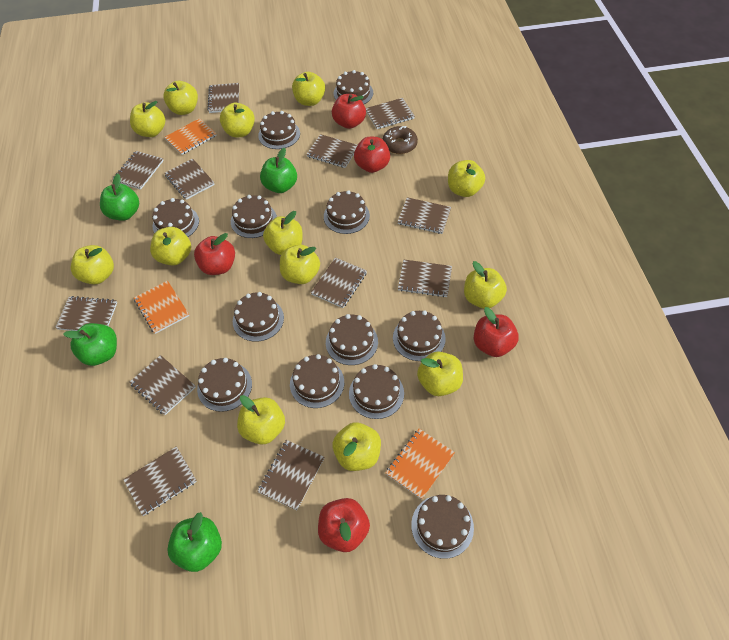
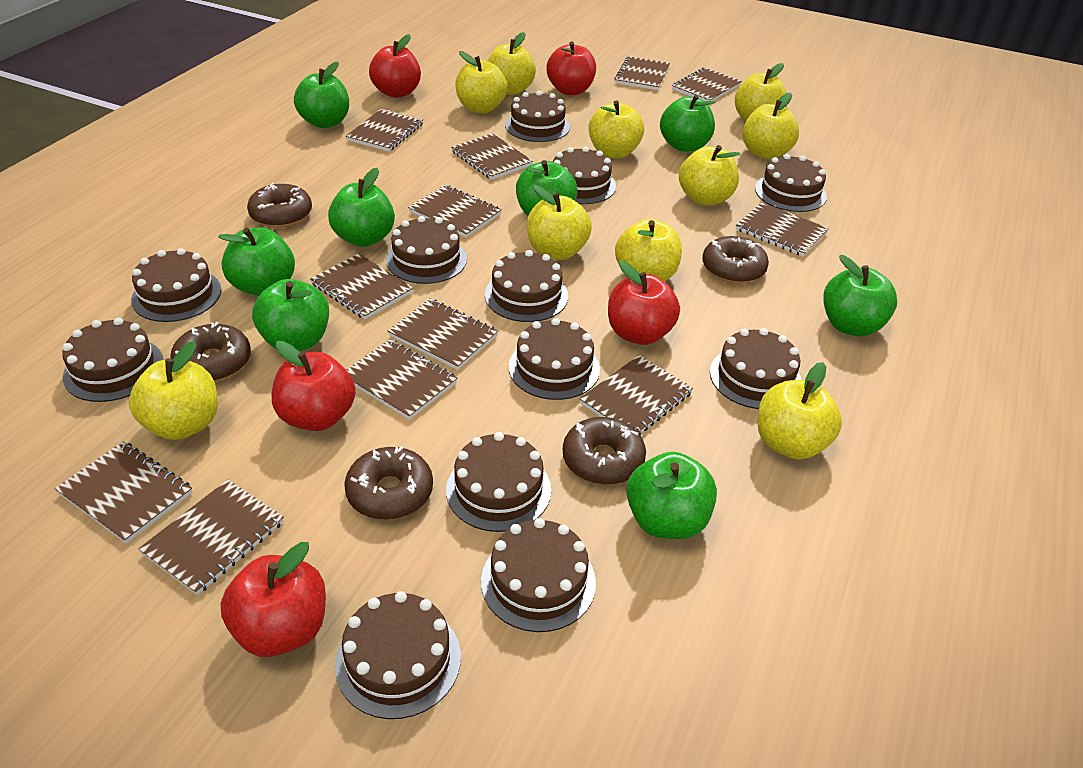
brown donut: 1 -> 5
green apple: 4 -> 8
orange notebook: 3 -> 0
yellow apple: 13 -> 10

